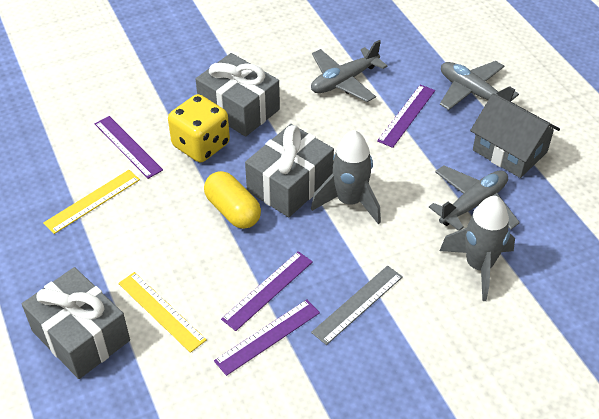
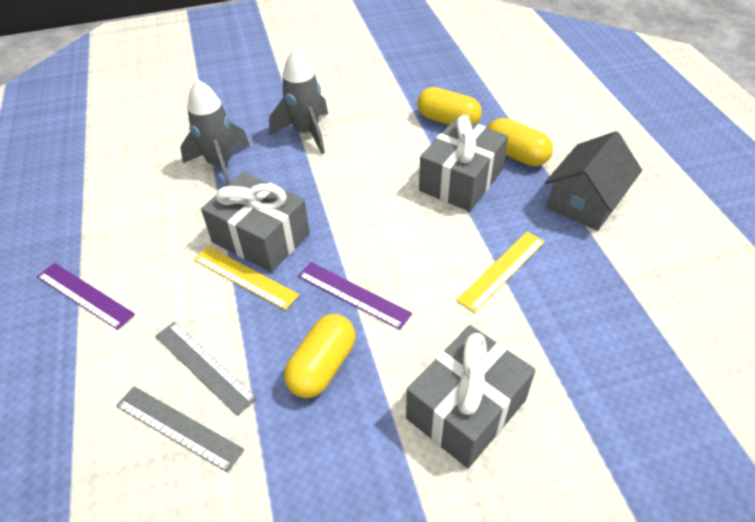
grey plane: 3 -> 0
grey ruler: 1 -> 2
purple ruler: 4 -> 2
yellow capsule: 1 -> 3
yellow dice: 1 -> 0

